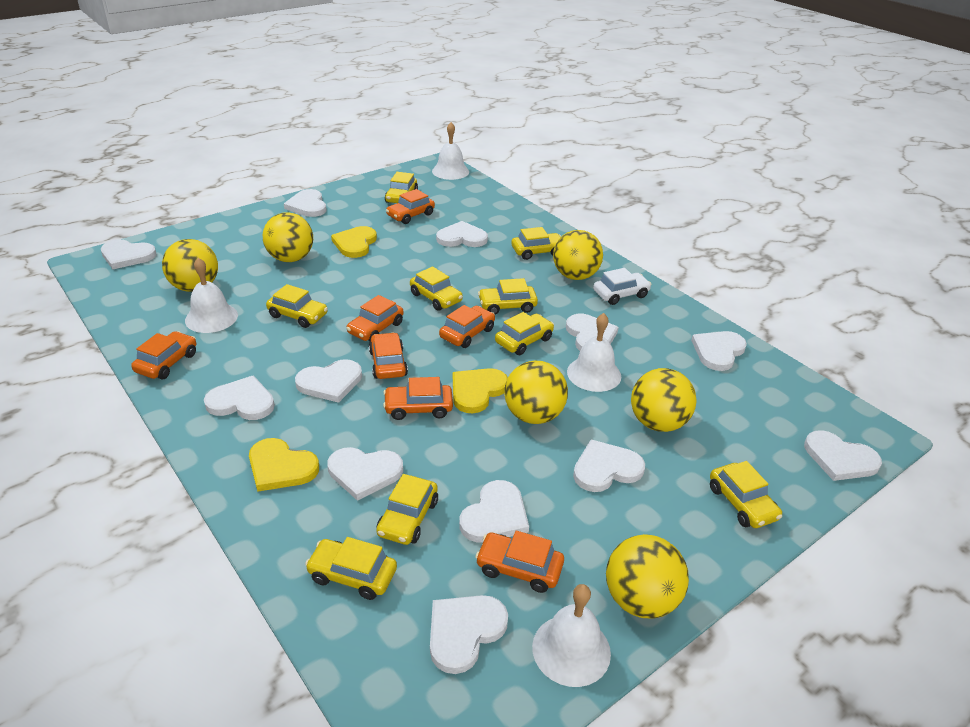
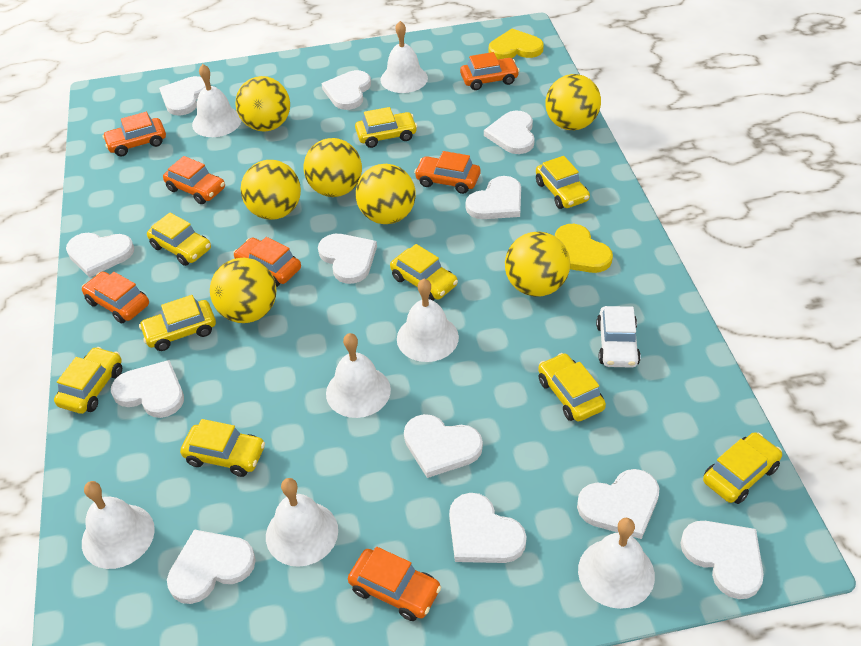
white bell: 4 -> 7
yellow ball: 6 -> 7
yellow heart: 3 -> 2

